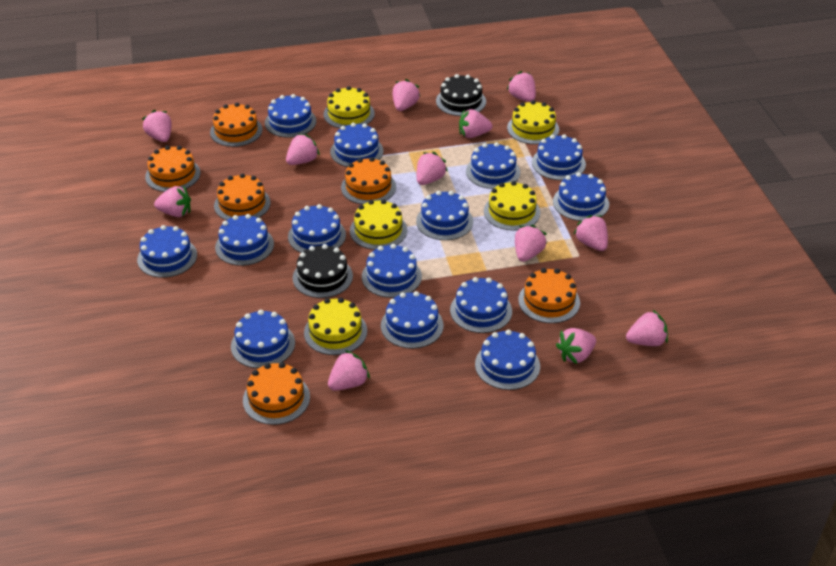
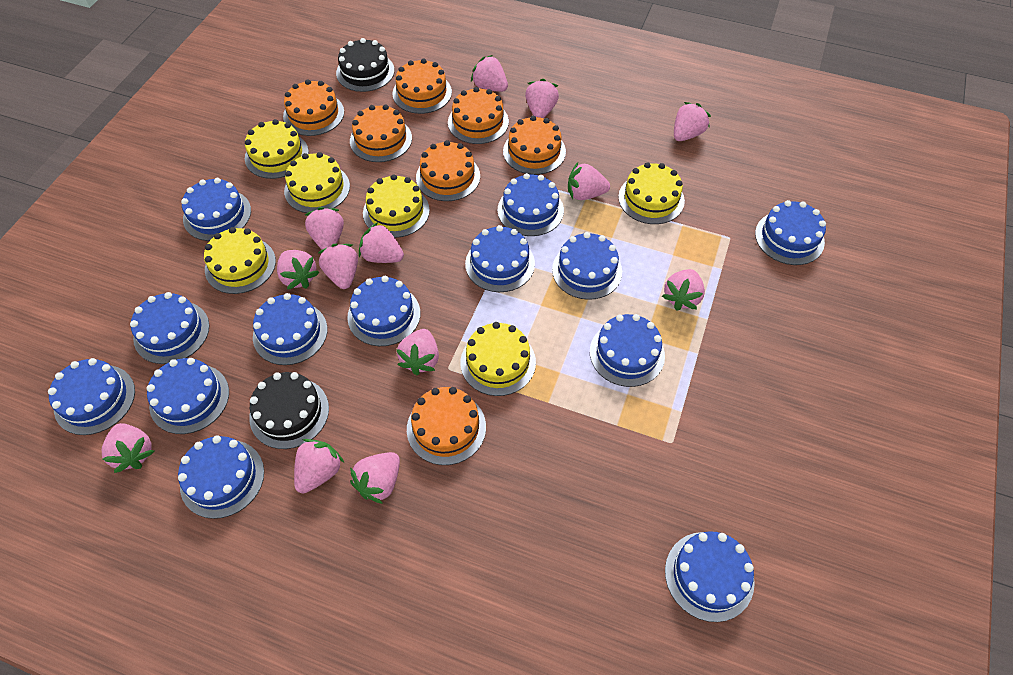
blue cake: 14 -> 13
orange cake: 6 -> 7
pink strawberry: 12 -> 13
yellow cake: 5 -> 6

